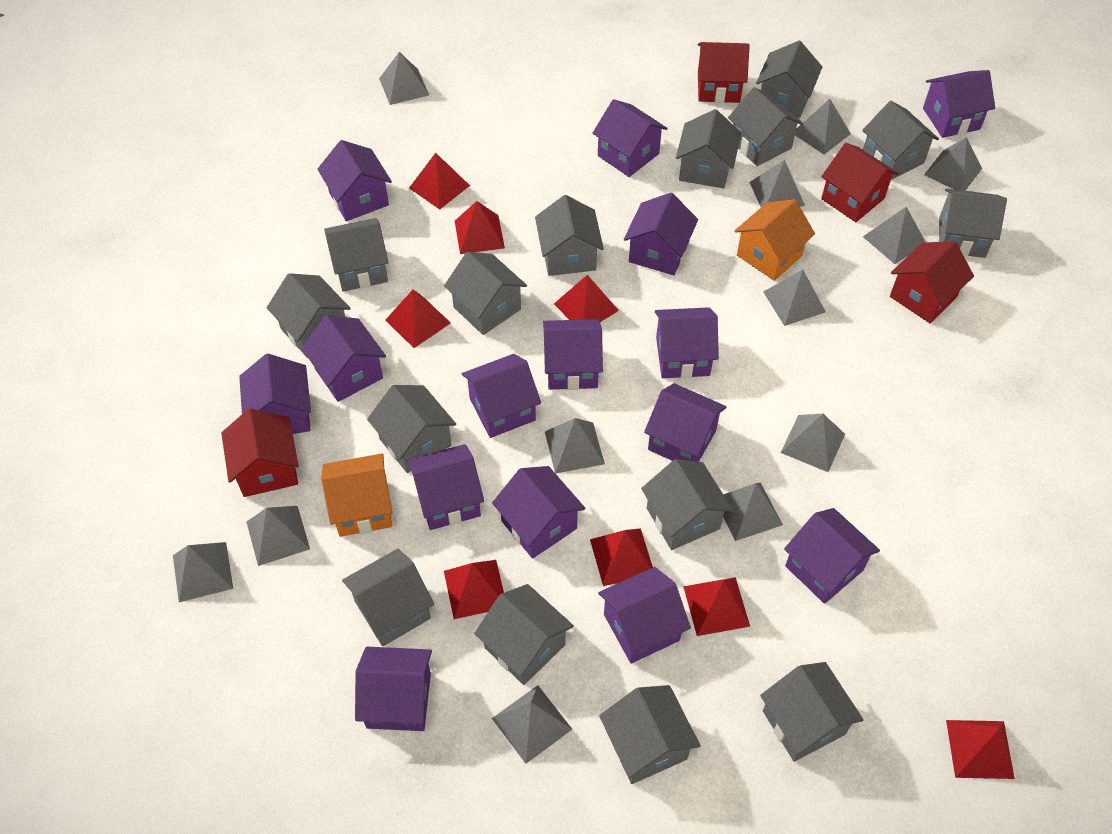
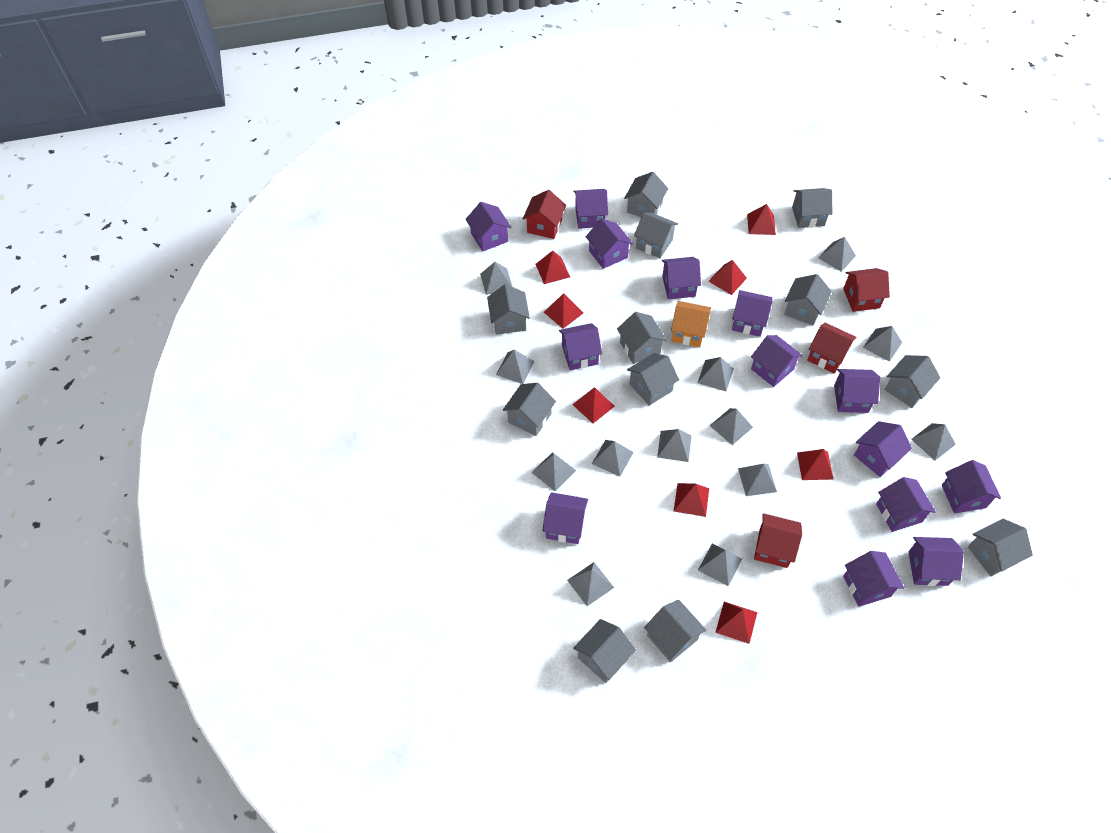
grey house: 15 -> 12
grey pyramid: 12 -> 13
orange house: 2 -> 1
purple house: 15 -> 14

